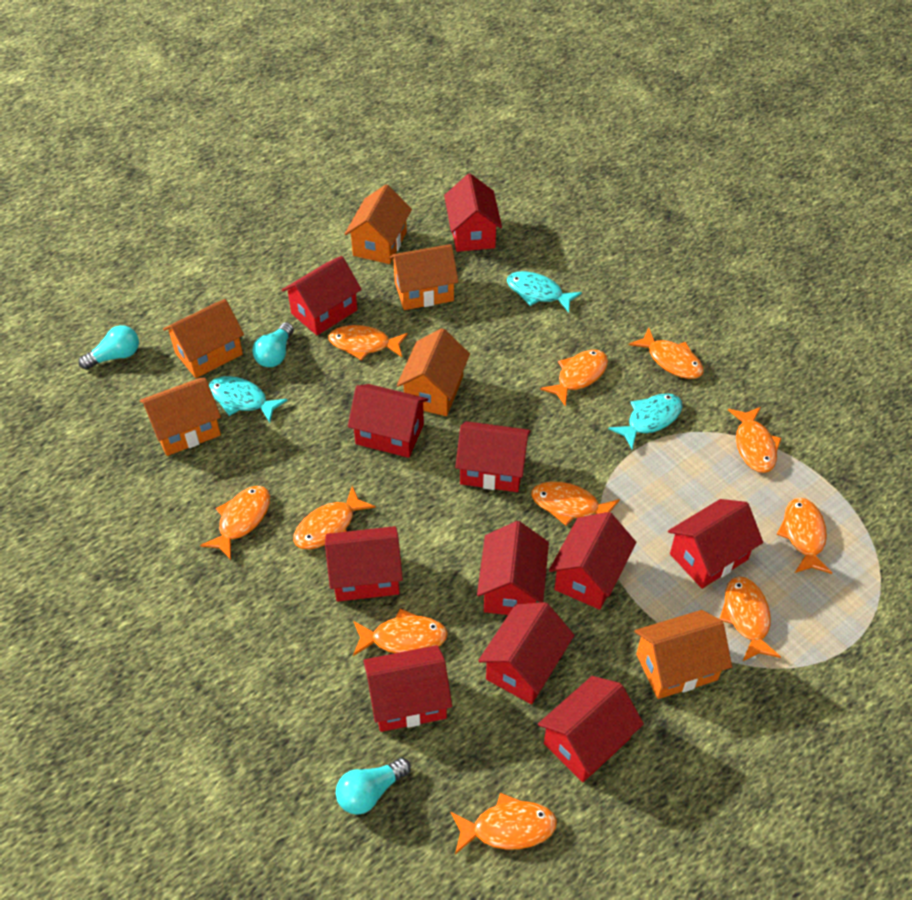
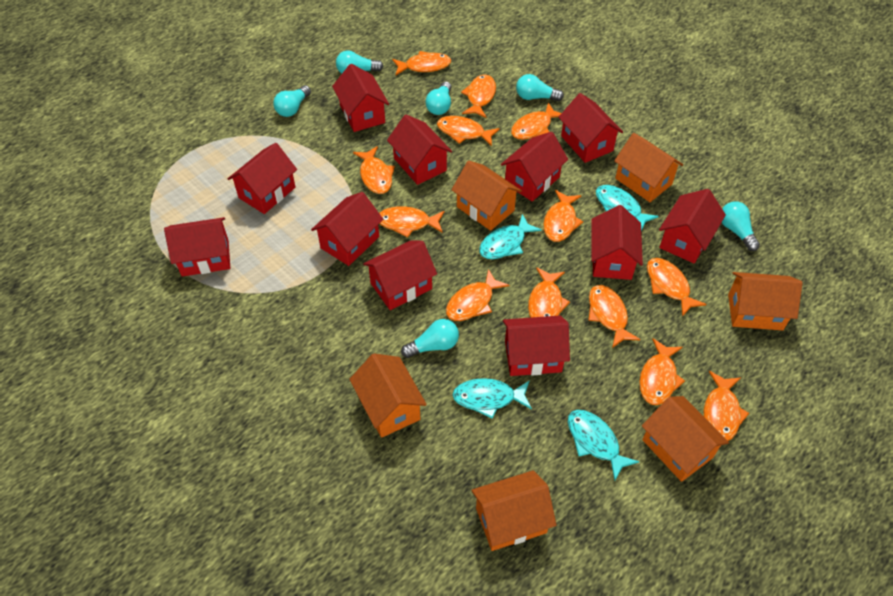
orange fish: 11 -> 13
turquoise fish: 3 -> 4
turquoise light bulb: 3 -> 6

